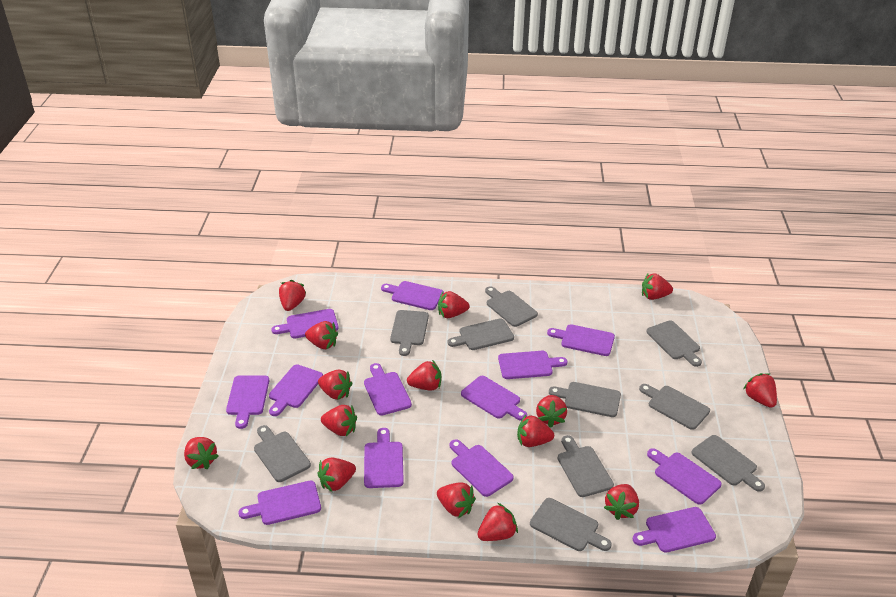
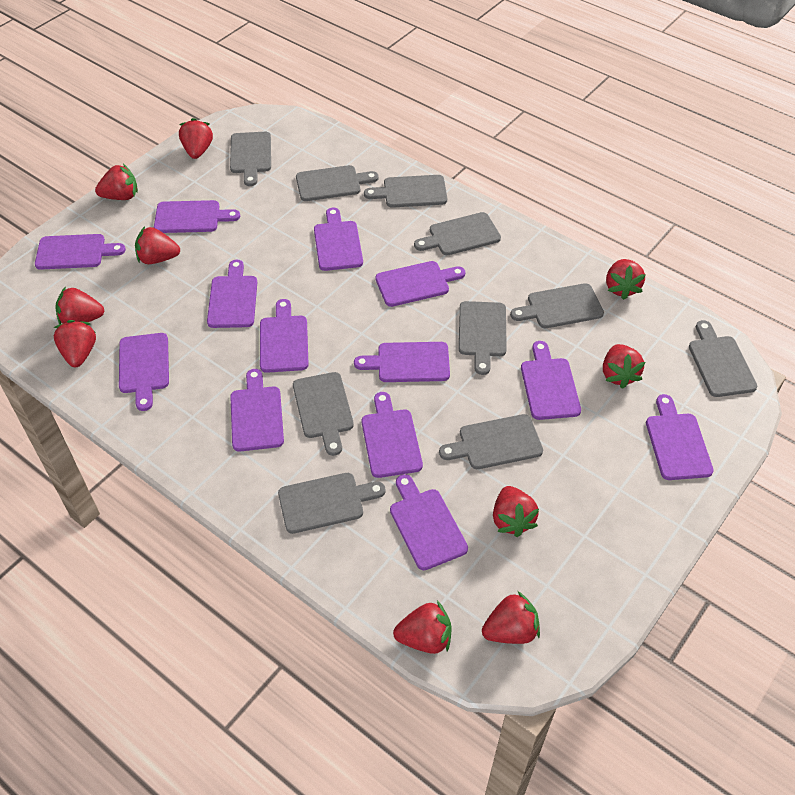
red strawberry: 15 -> 10

